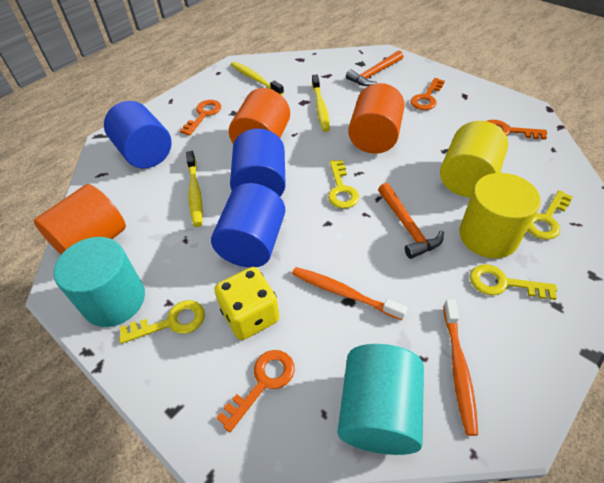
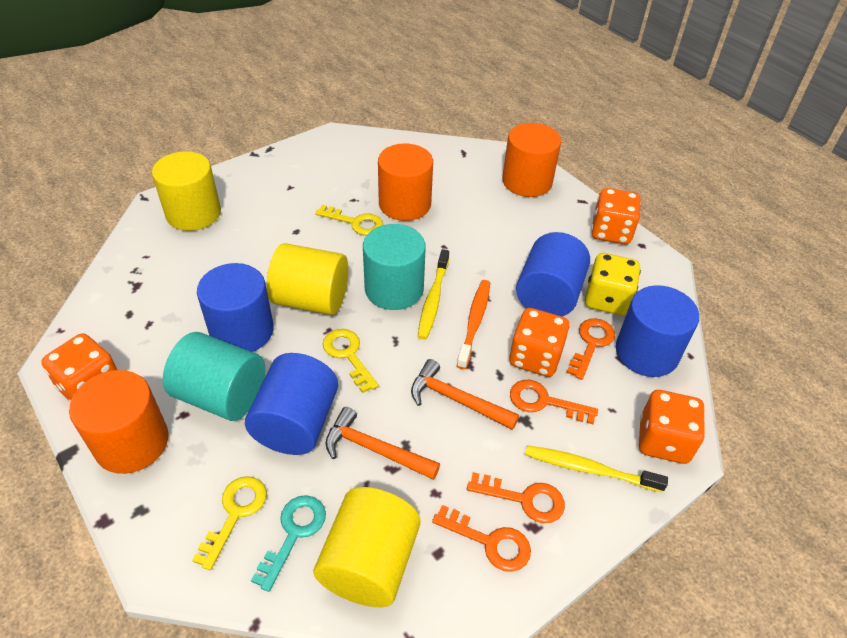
blue cylinder: 3 -> 4
orange dice: 0 -> 4
orange toothbrush: 2 -> 1
turquoise key: 0 -> 1
yellow cylinder: 2 -> 3
yellow key: 4 -> 3
yellow toothbrush: 3 -> 2

